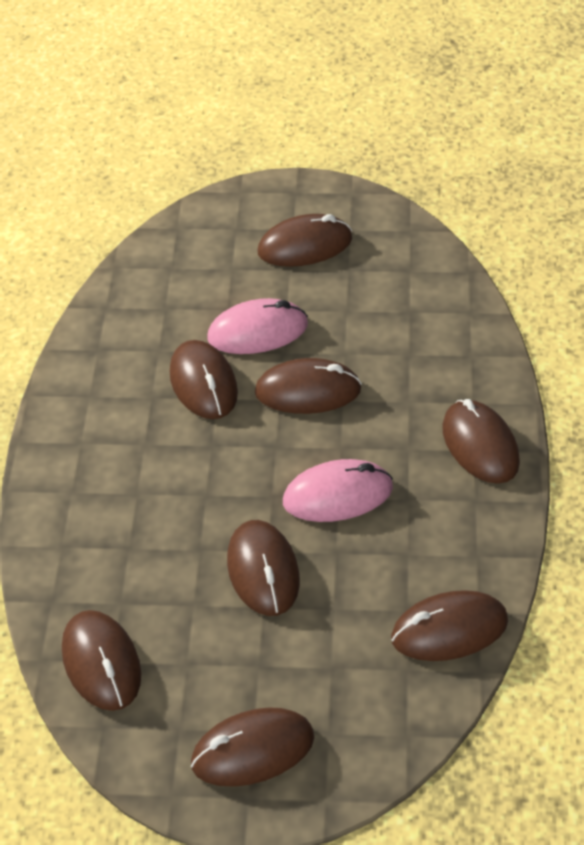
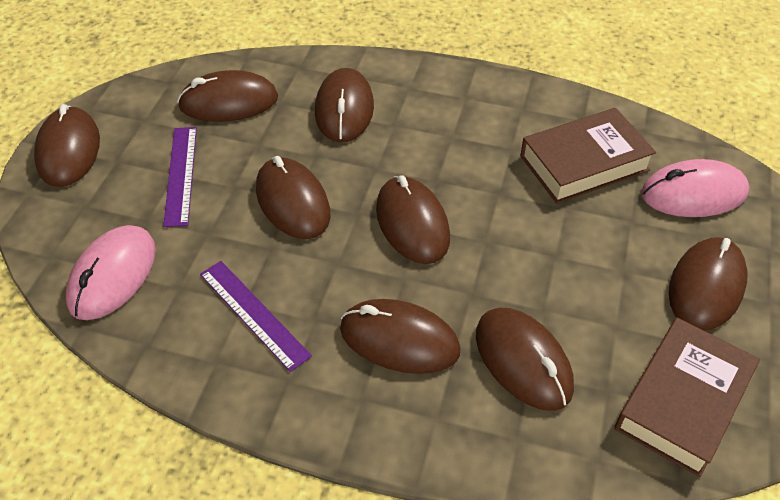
brown book: 0 -> 2
purple ruler: 0 -> 2

